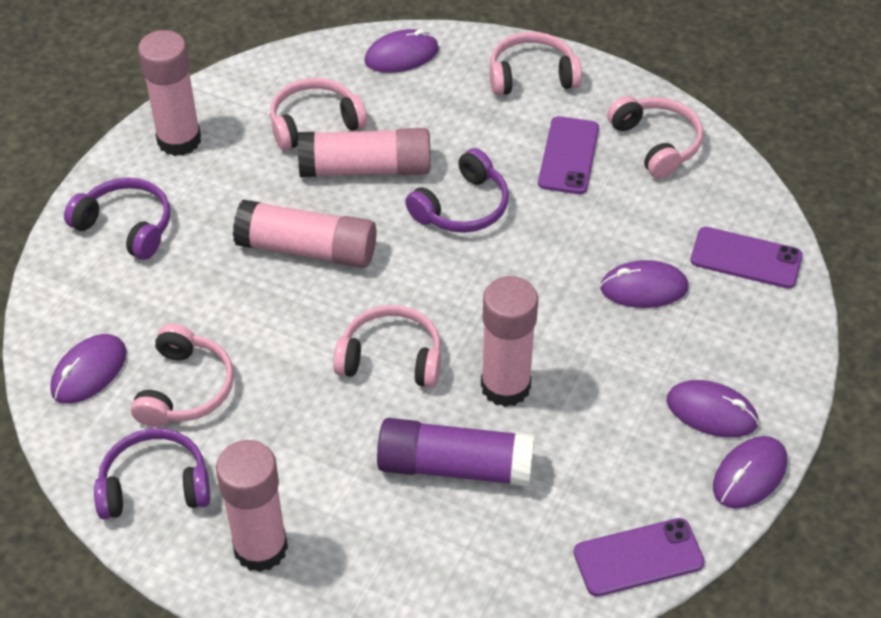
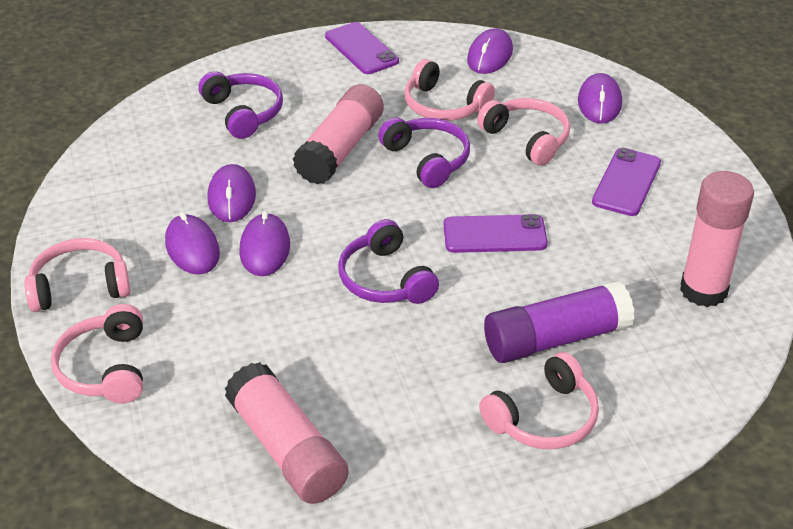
pink glue stick: 5 -> 3

